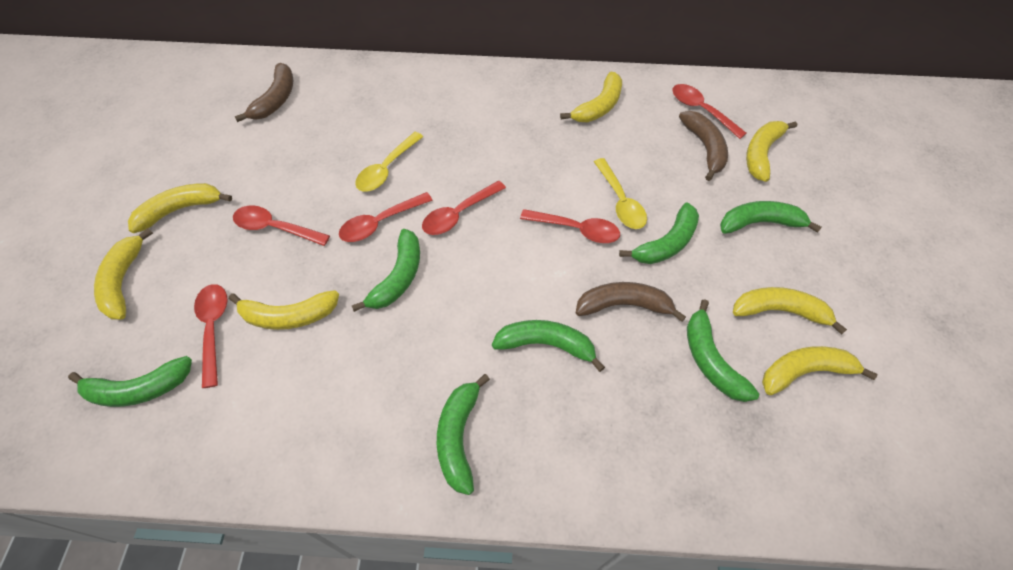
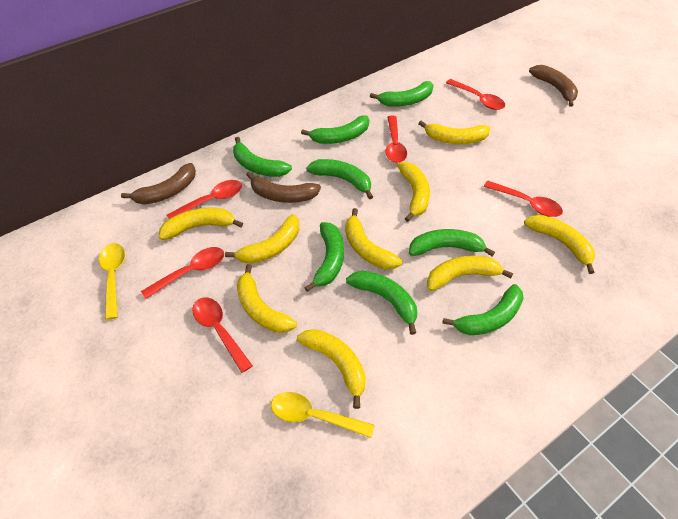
green banana: 7 -> 8
yellow banana: 7 -> 9

